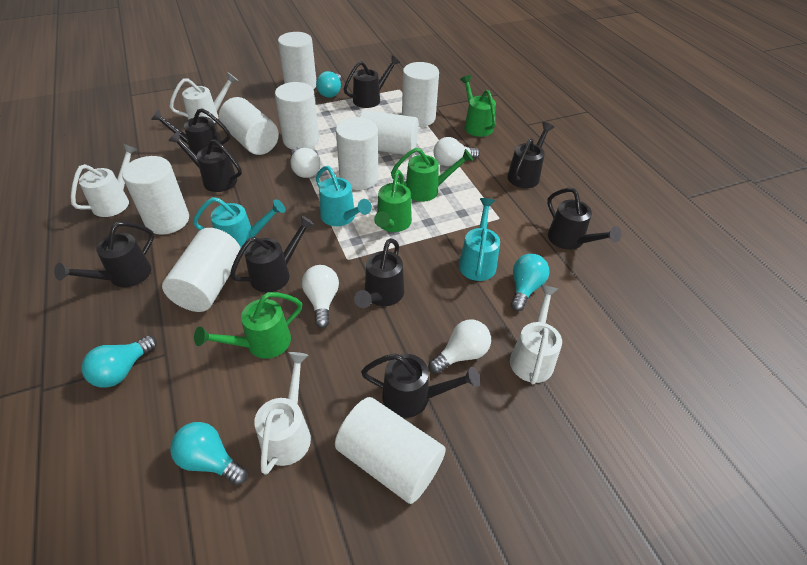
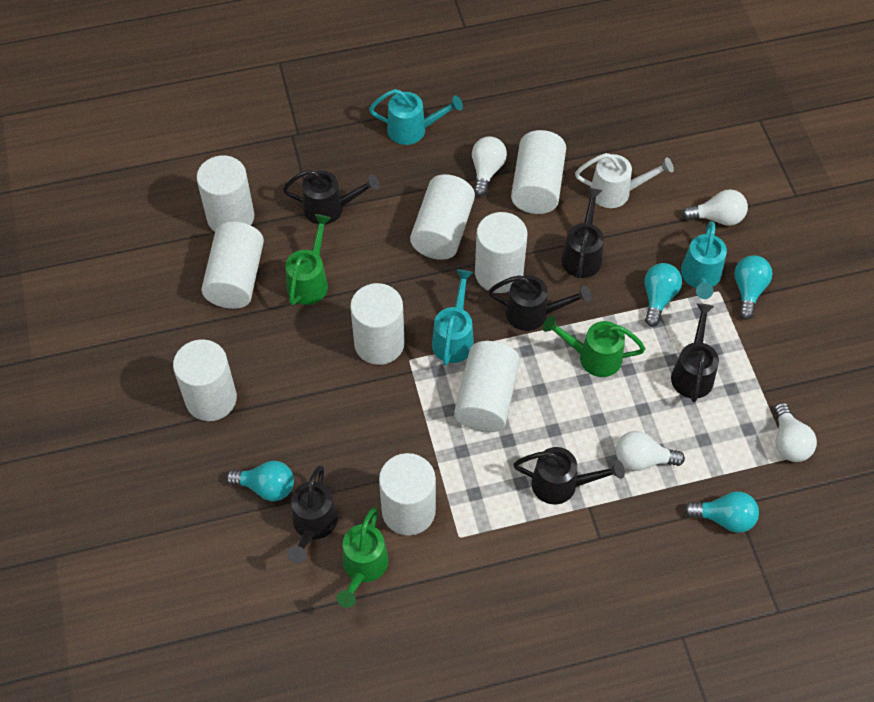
black watering can: 9 -> 6
green watering can: 4 -> 3
white watering can: 4 -> 1

